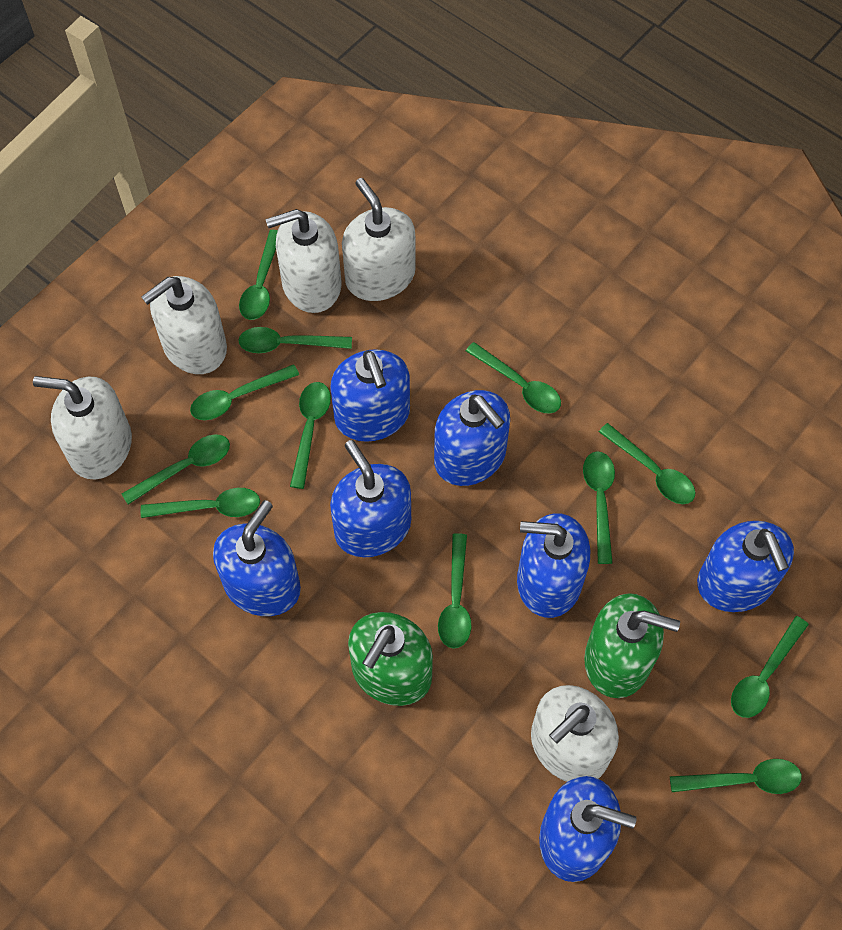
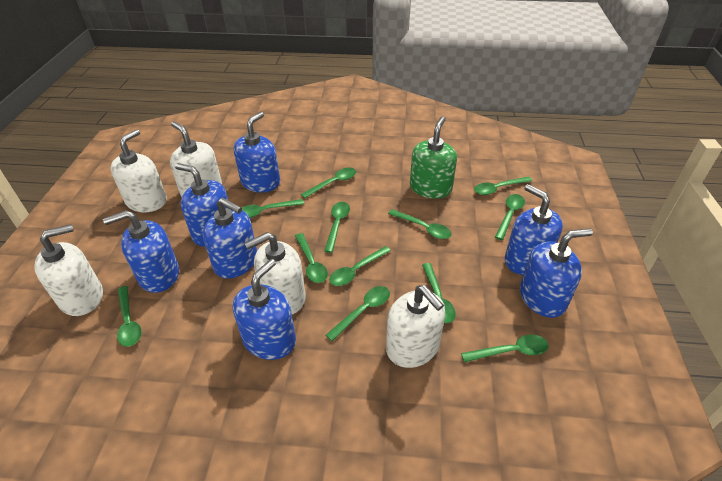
green soap dispenser: 2 -> 1

